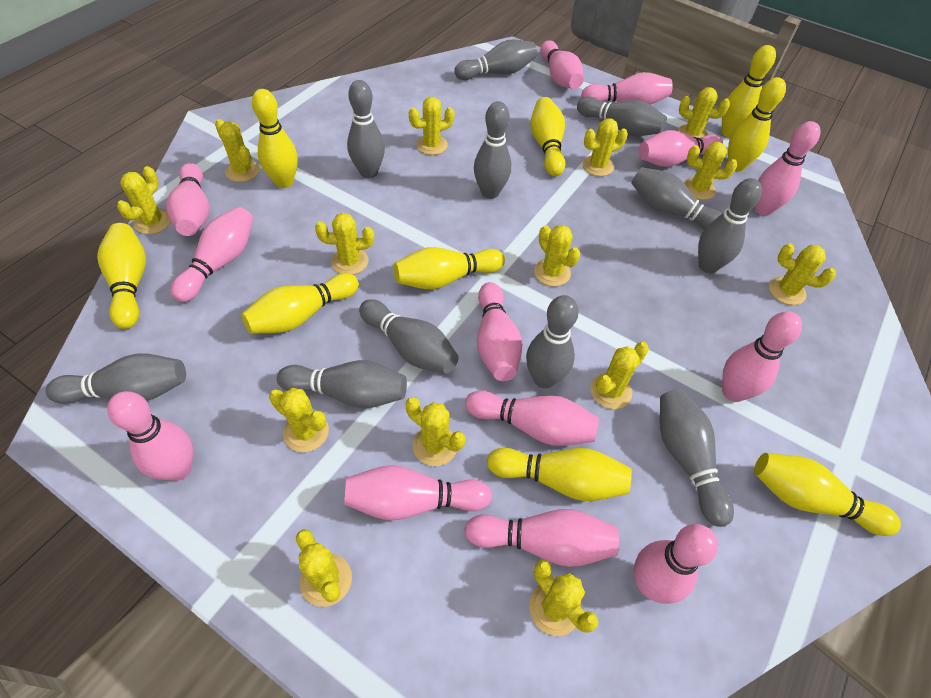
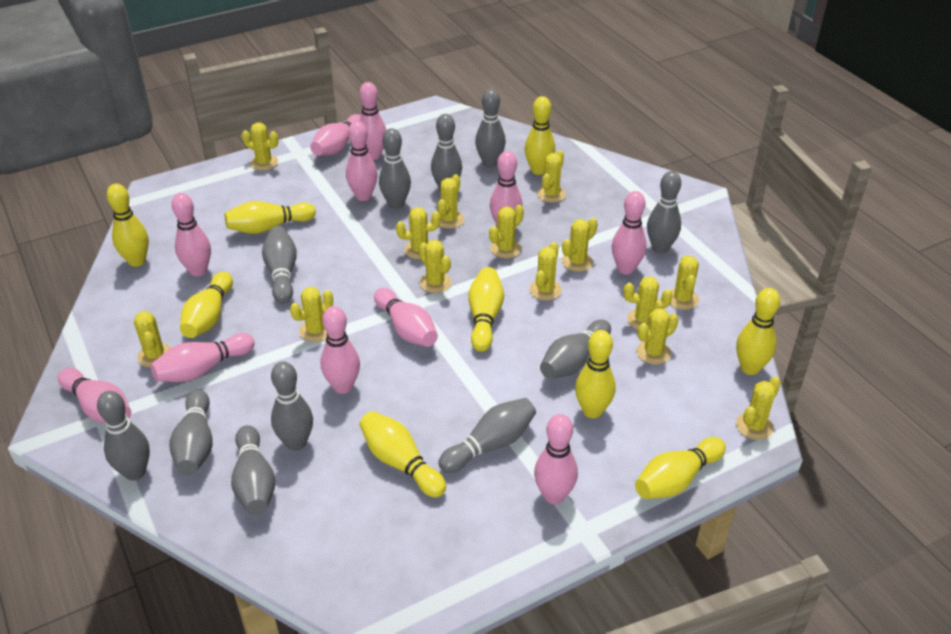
pink bowling pin: 13 -> 11

